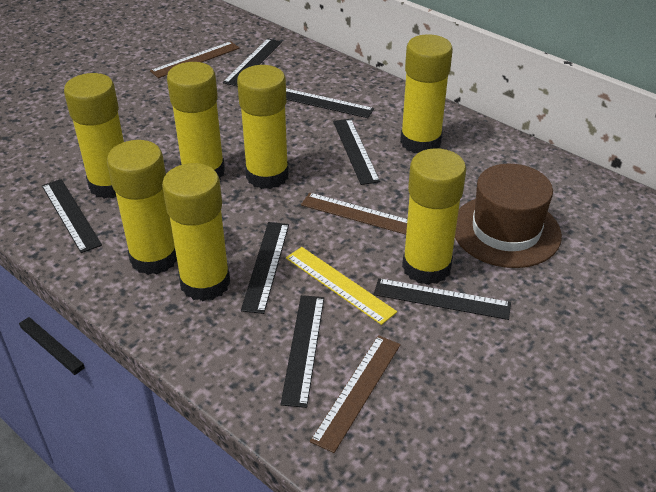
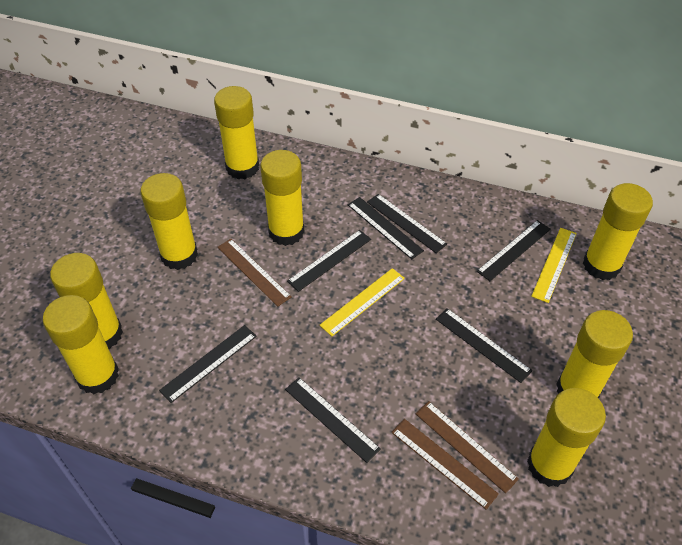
brown hat: 1 -> 0
yellow glue stick: 7 -> 8
yellow ruler: 1 -> 2

